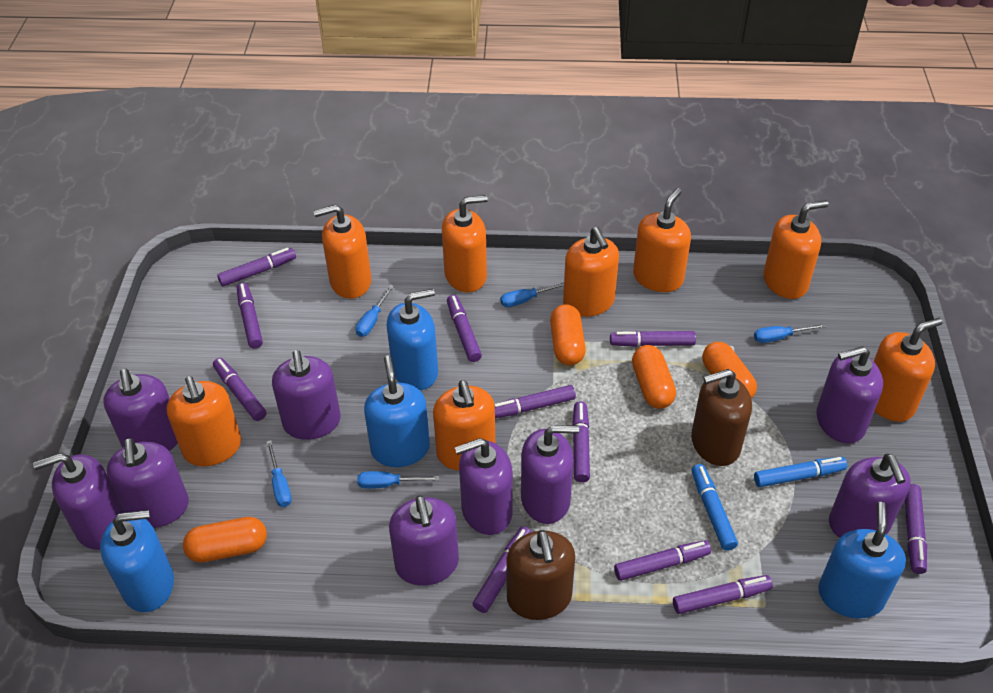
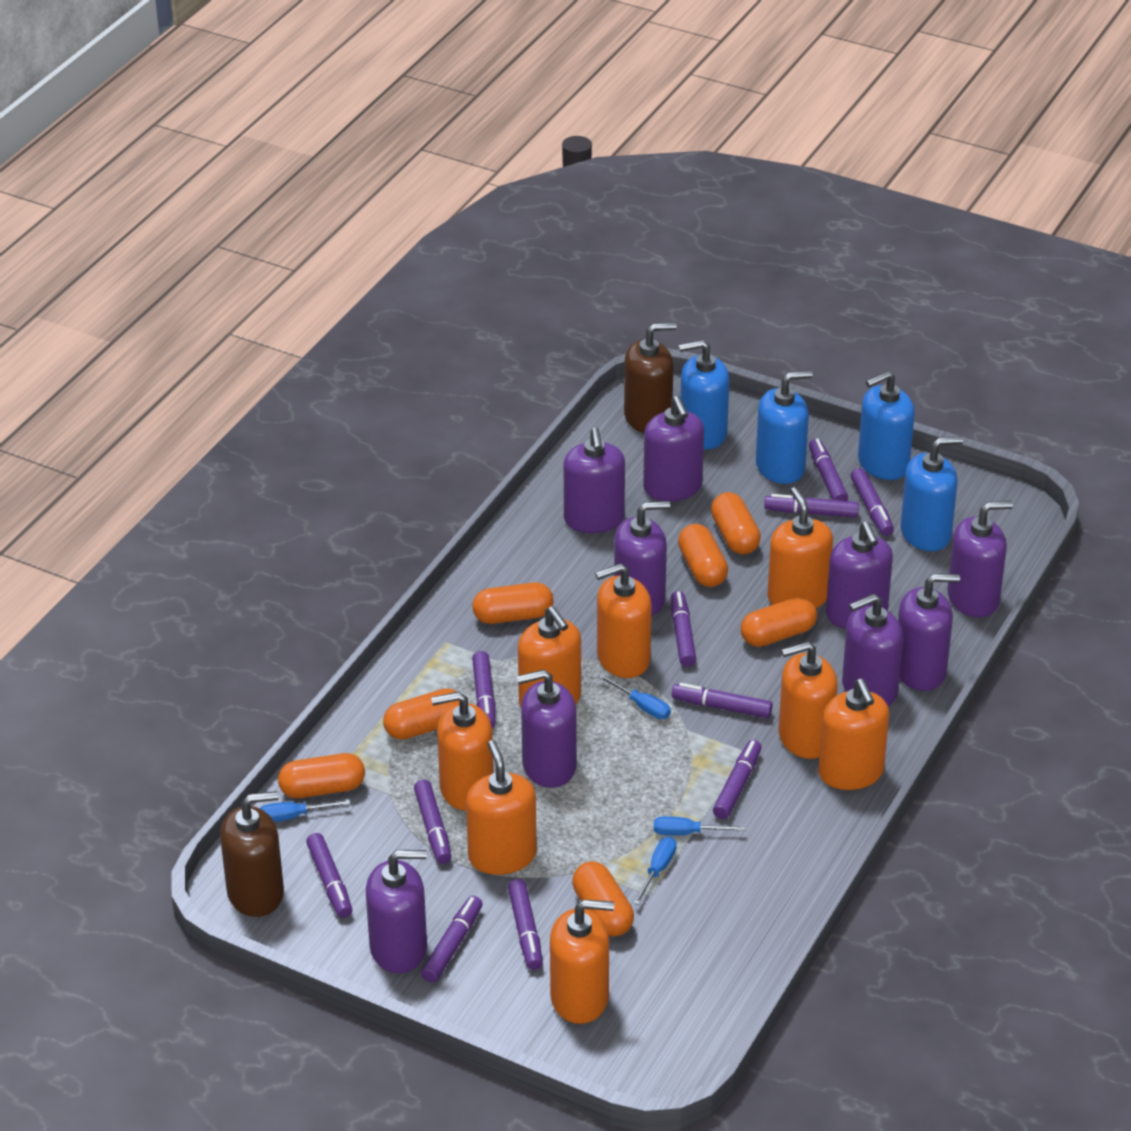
blue marker: 2 -> 0
blue screwdriver: 5 -> 4
orange capsule: 4 -> 7

